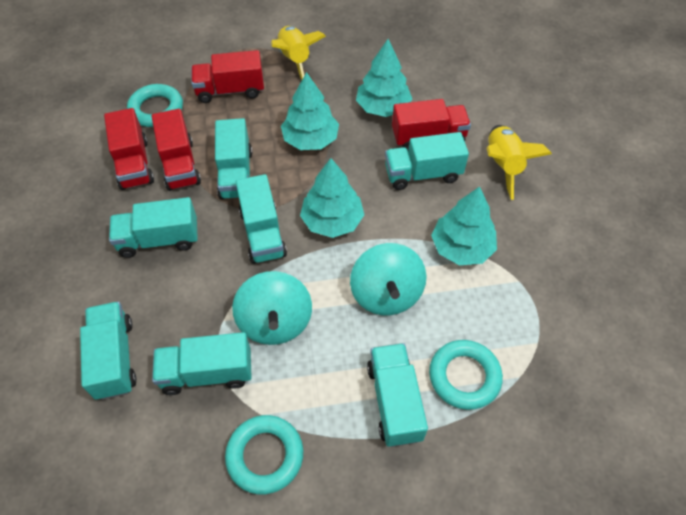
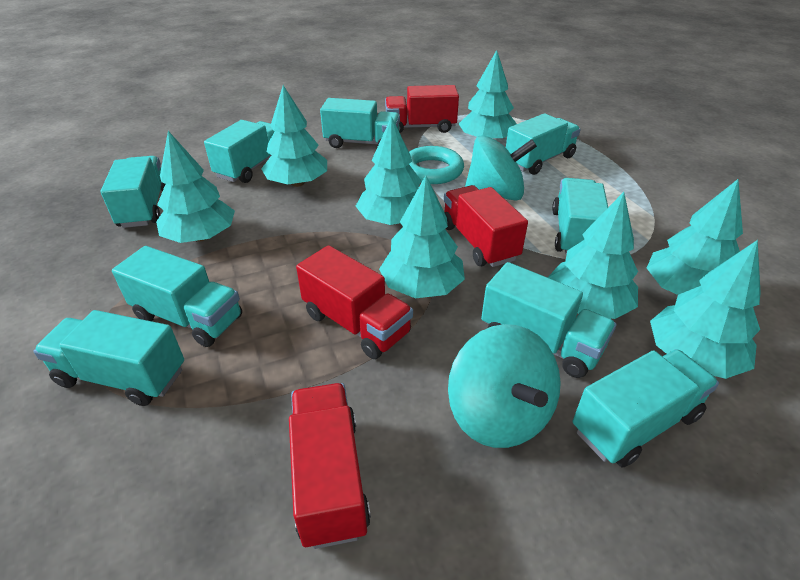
turquoise ring: 3 -> 1
turquoise tree: 4 -> 8
turquoise truck: 7 -> 9
yellow rocket: 2 -> 0

